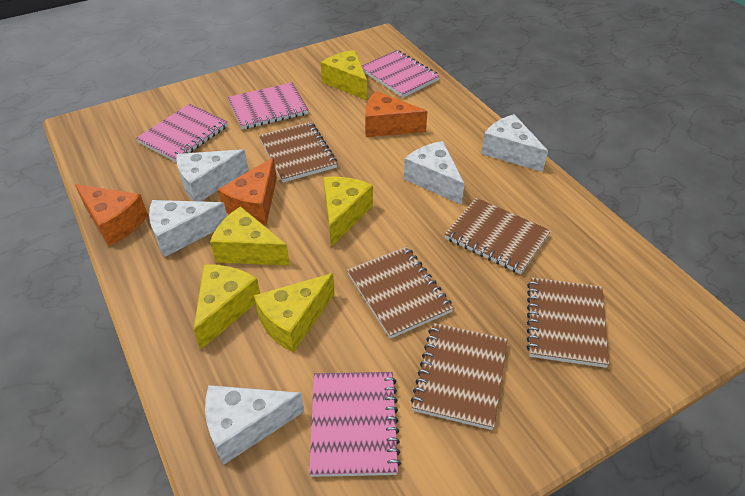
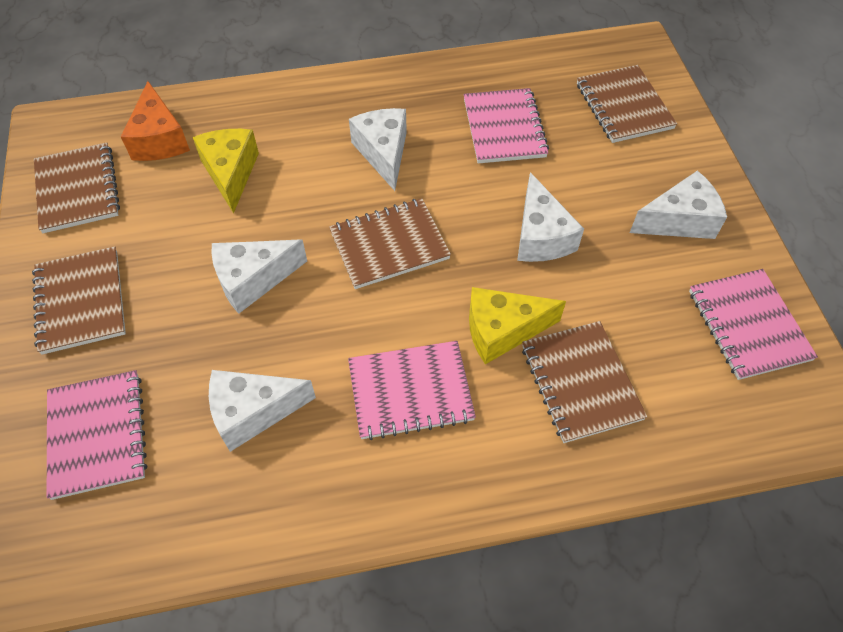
orange cheese: 3 -> 1
yellow cheese: 5 -> 2

